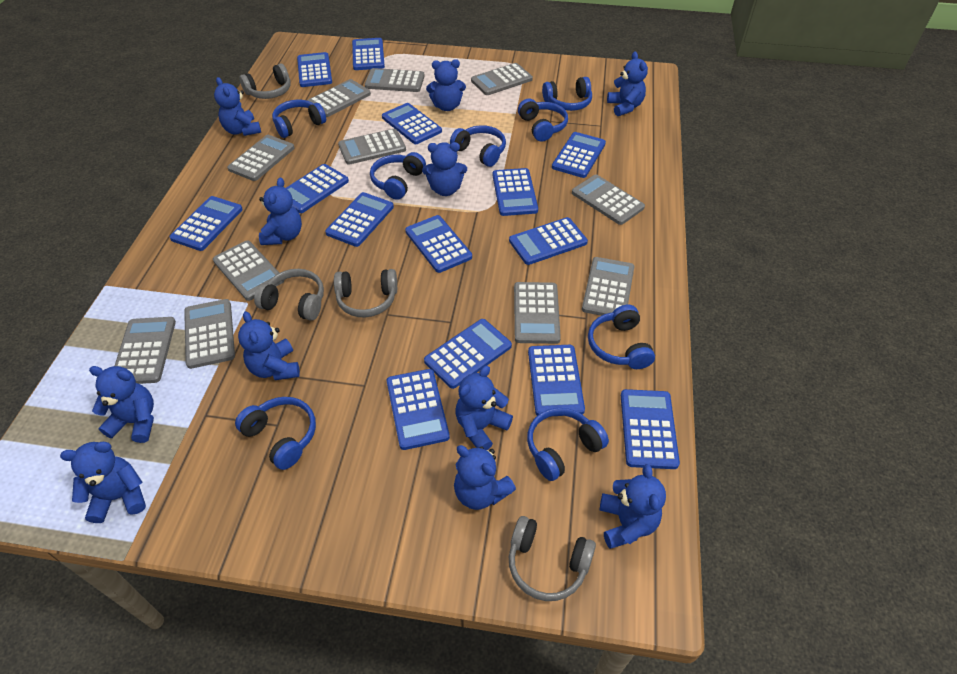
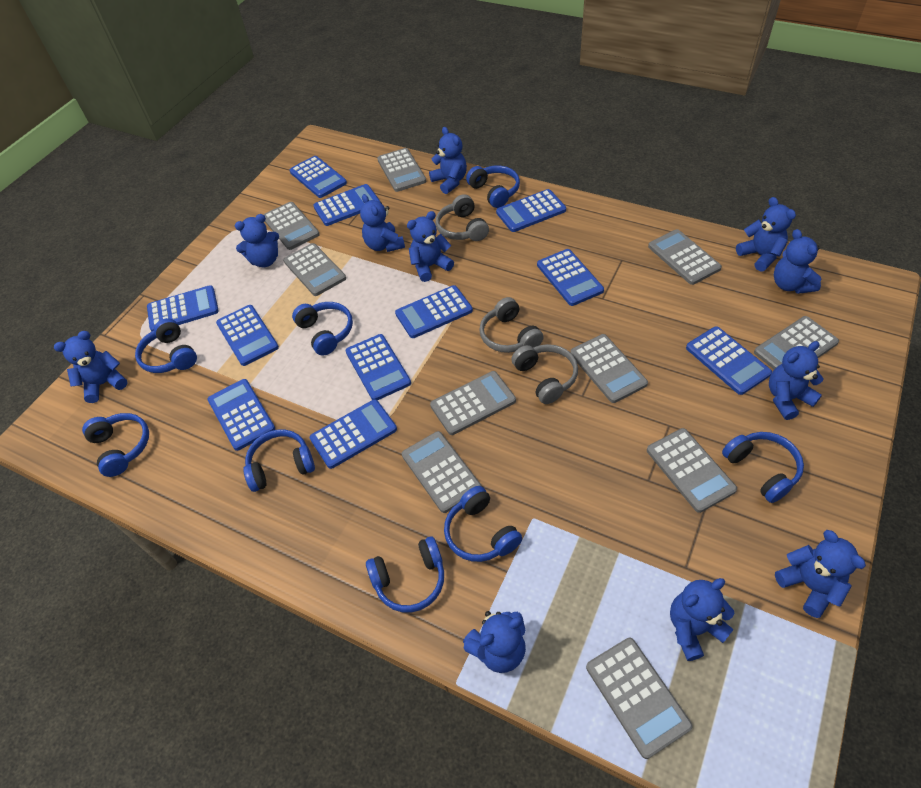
blue calculator: 14 -> 11
grey calculator: 11 -> 10
grey headphones: 4 -> 3

